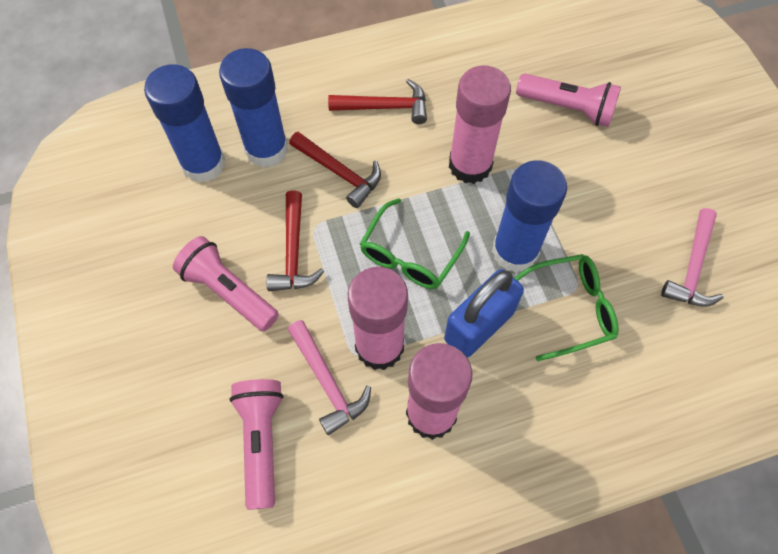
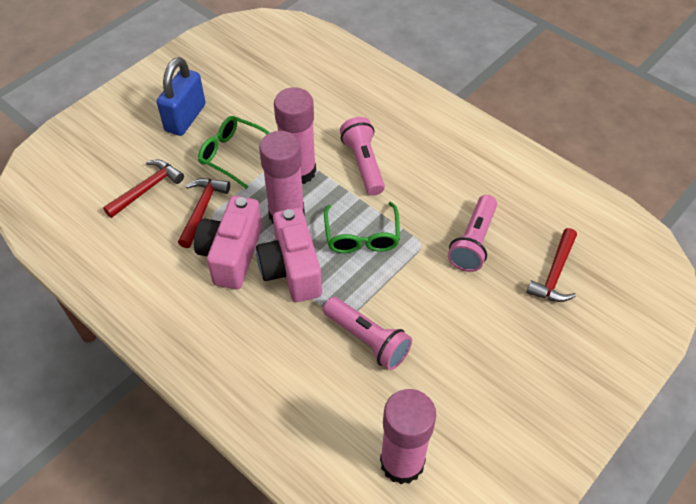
blue glue stick: 3 -> 0
pink camera: 0 -> 2
pink hammer: 2 -> 0

